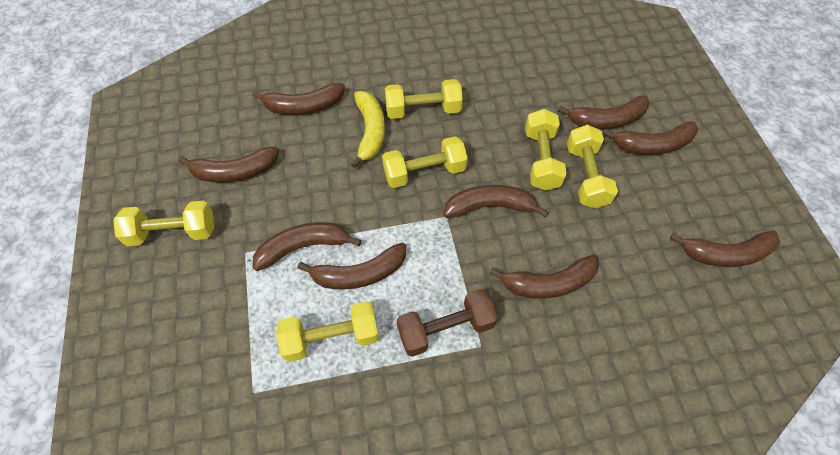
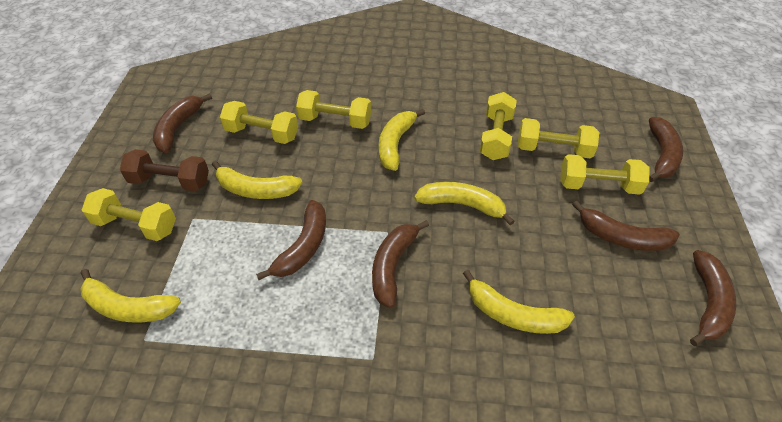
brown banana: 9 -> 6
yellow banana: 1 -> 5

